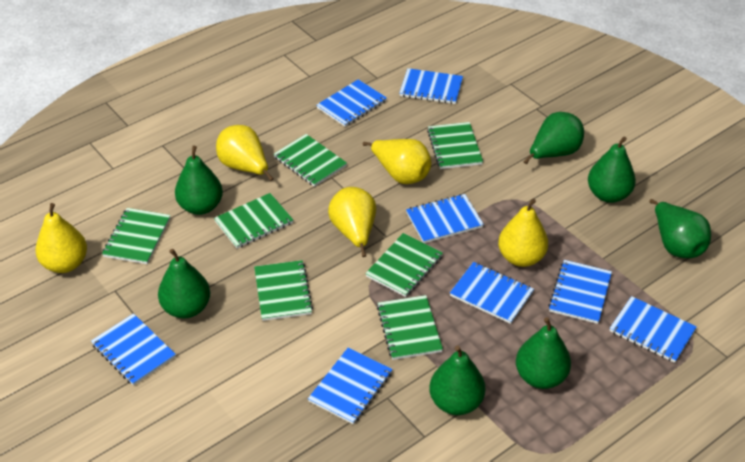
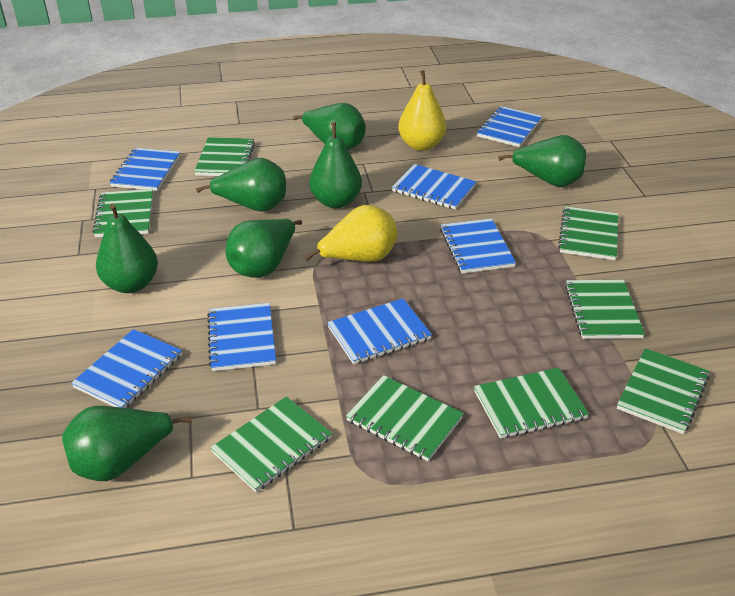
blue notebook: 8 -> 7
green notebook: 7 -> 8
yellow pear: 5 -> 2

